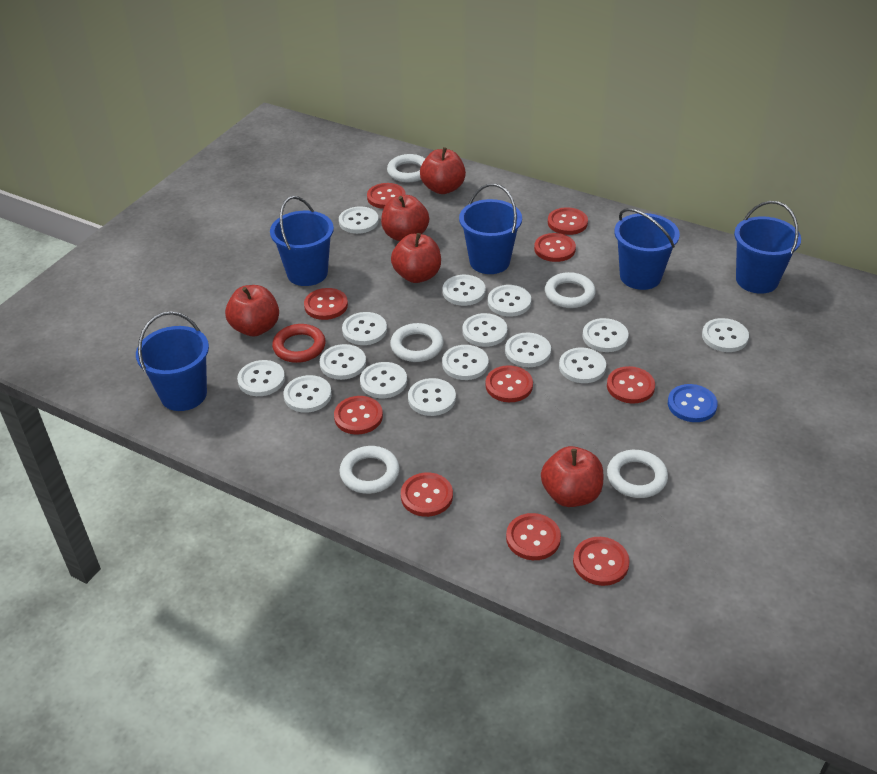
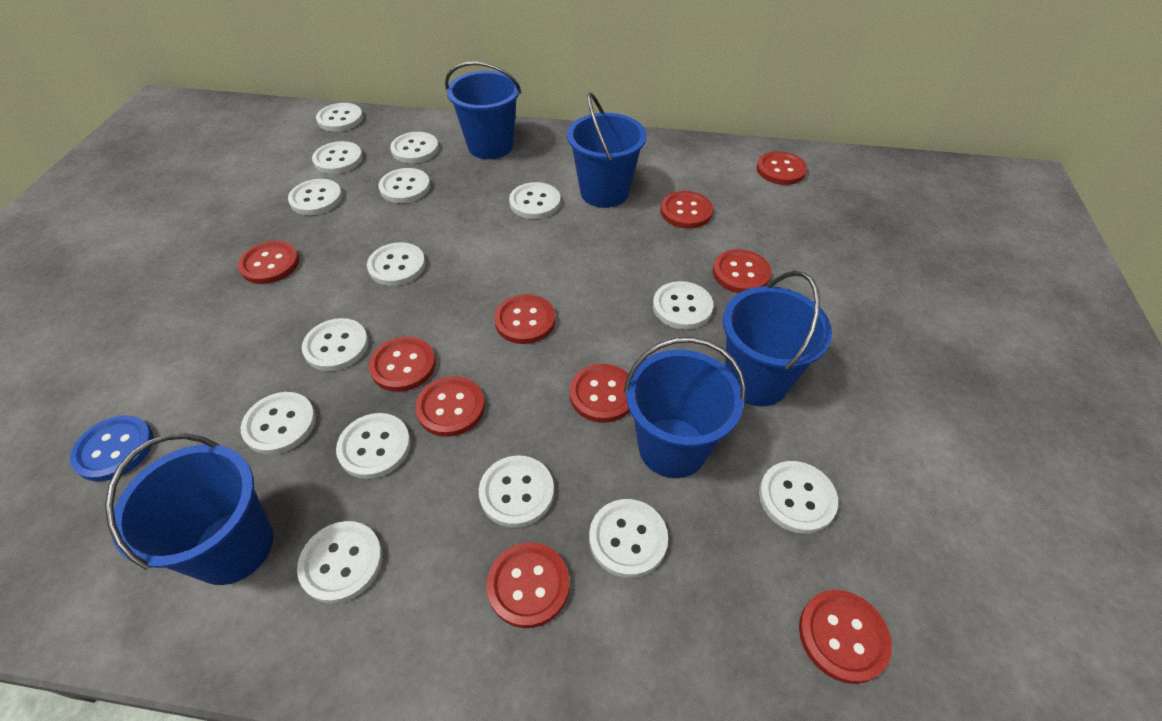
red apple: 5 -> 0
red ring: 1 -> 0
white ring: 5 -> 0

